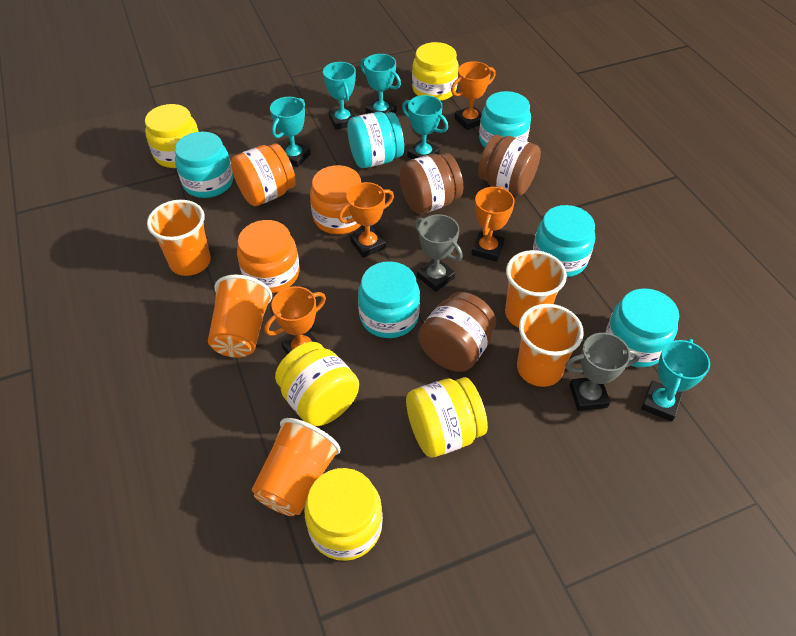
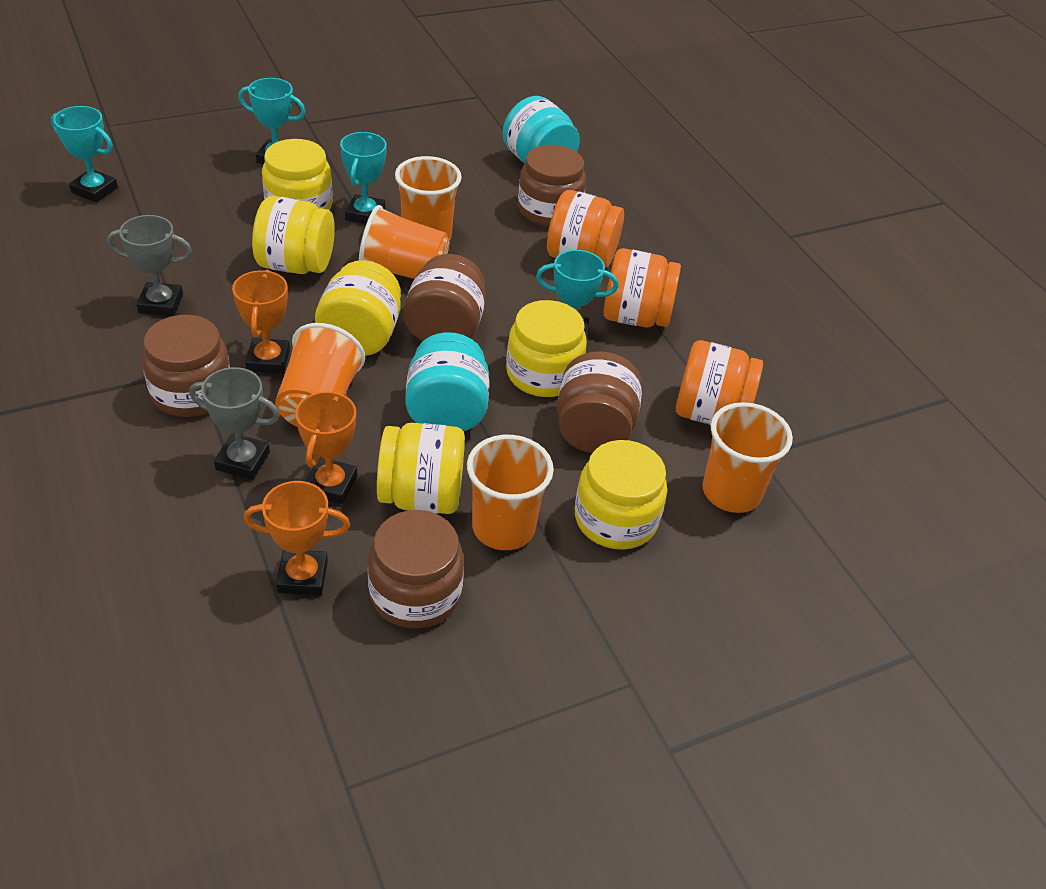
brown jar: 3 -> 5
orange trophy: 4 -> 3
turquoise jar: 6 -> 2
turquoise trophy: 5 -> 4
yellow jar: 5 -> 6

